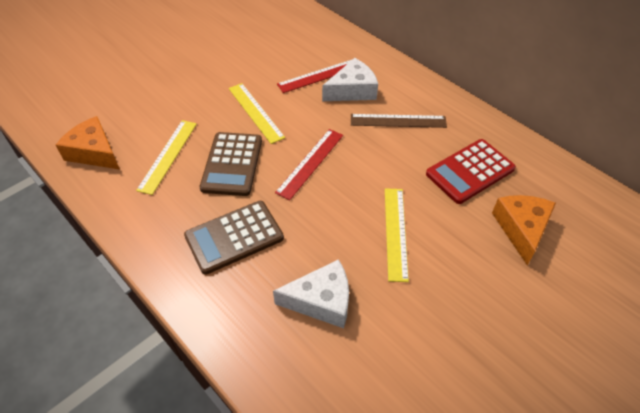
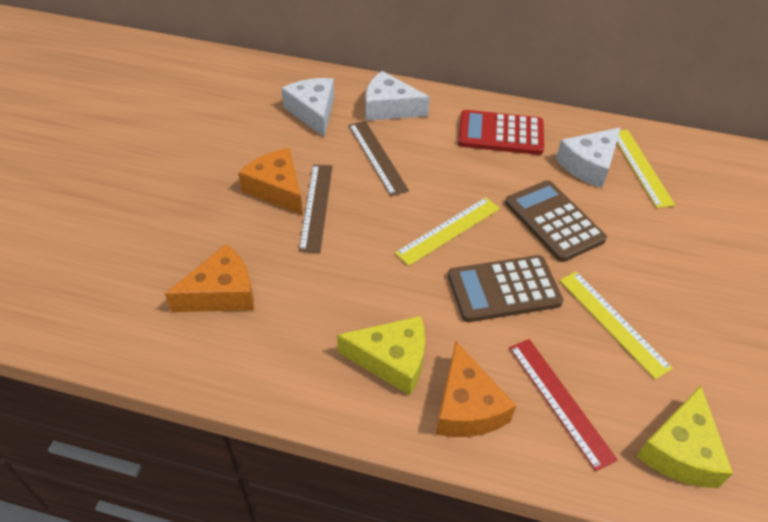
brown ruler: 1 -> 2
orange cheese: 2 -> 3
red ruler: 2 -> 1
white cheese: 2 -> 3
yellow cheese: 0 -> 2

